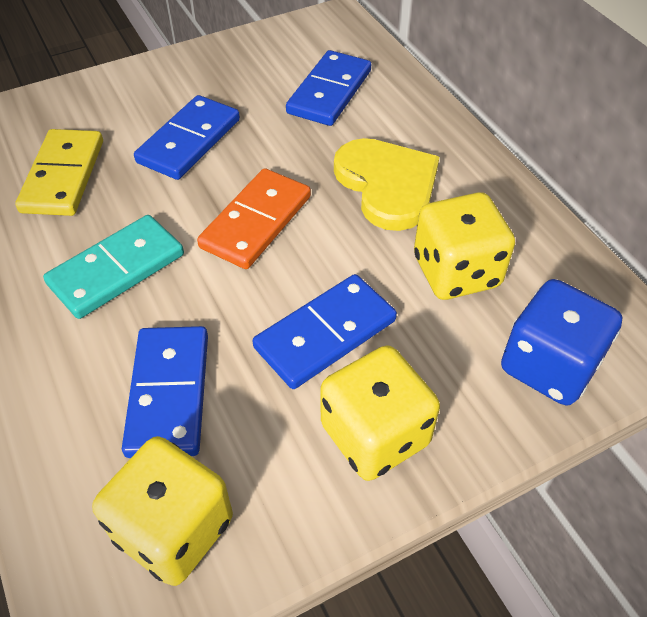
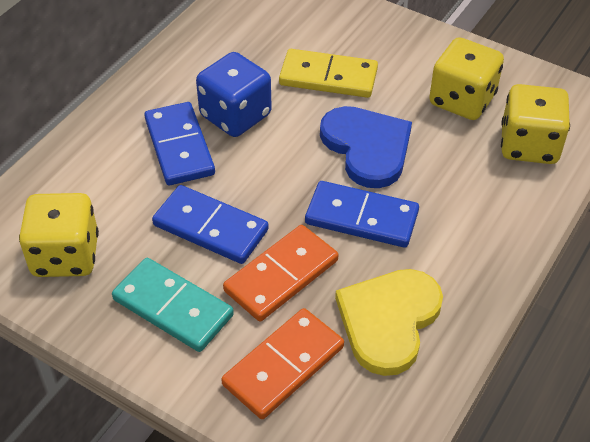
blue domino: 4 -> 3
blue heart: 0 -> 1
orange domino: 1 -> 2

